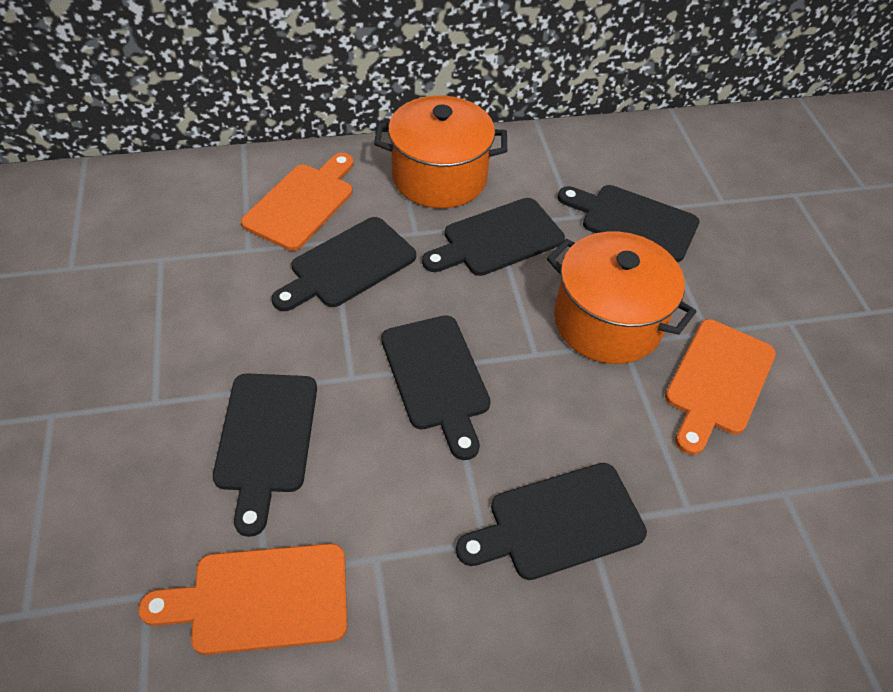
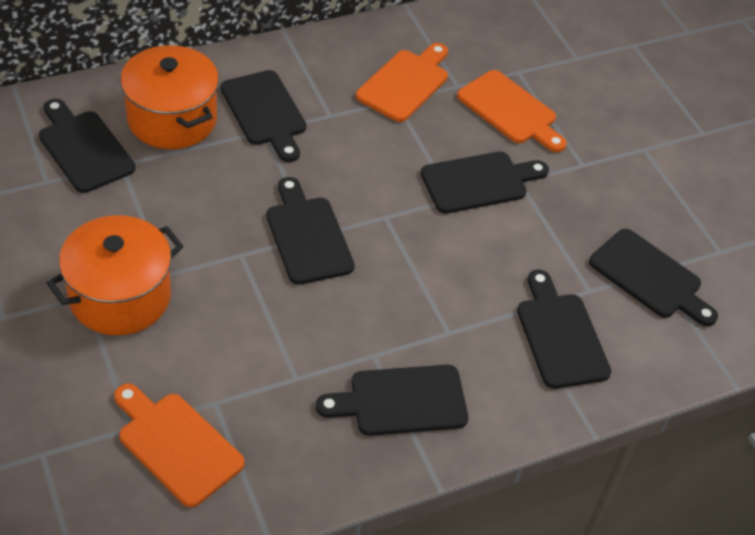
black cutting board: 6 -> 7

